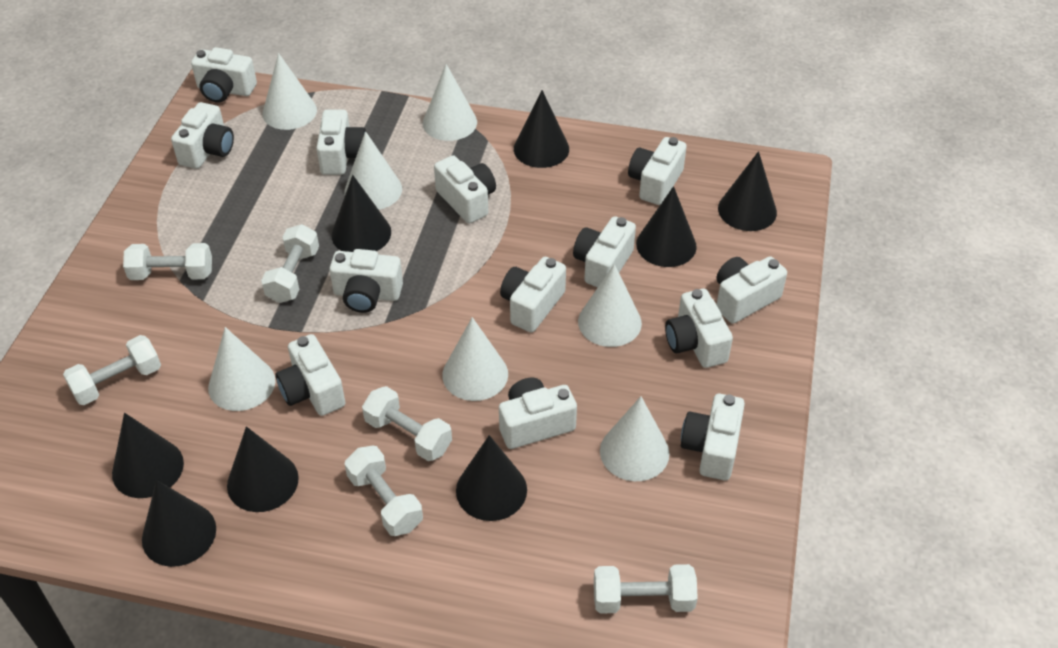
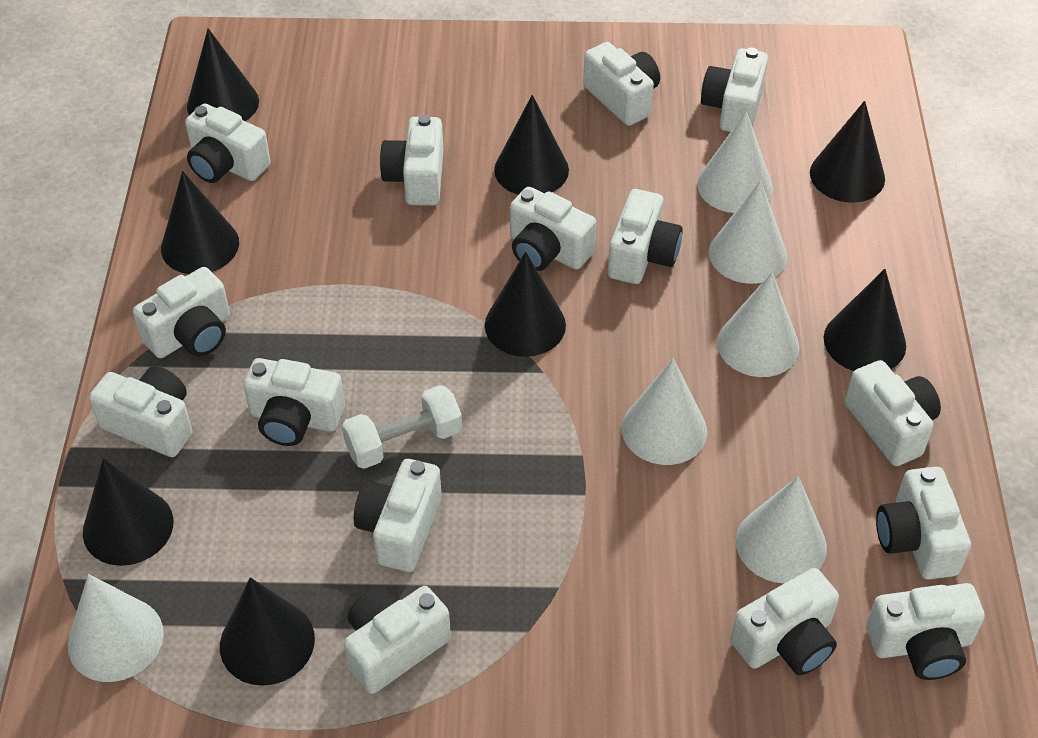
white camera: 13 -> 15
white cone: 7 -> 6
white dumbbell: 6 -> 1

